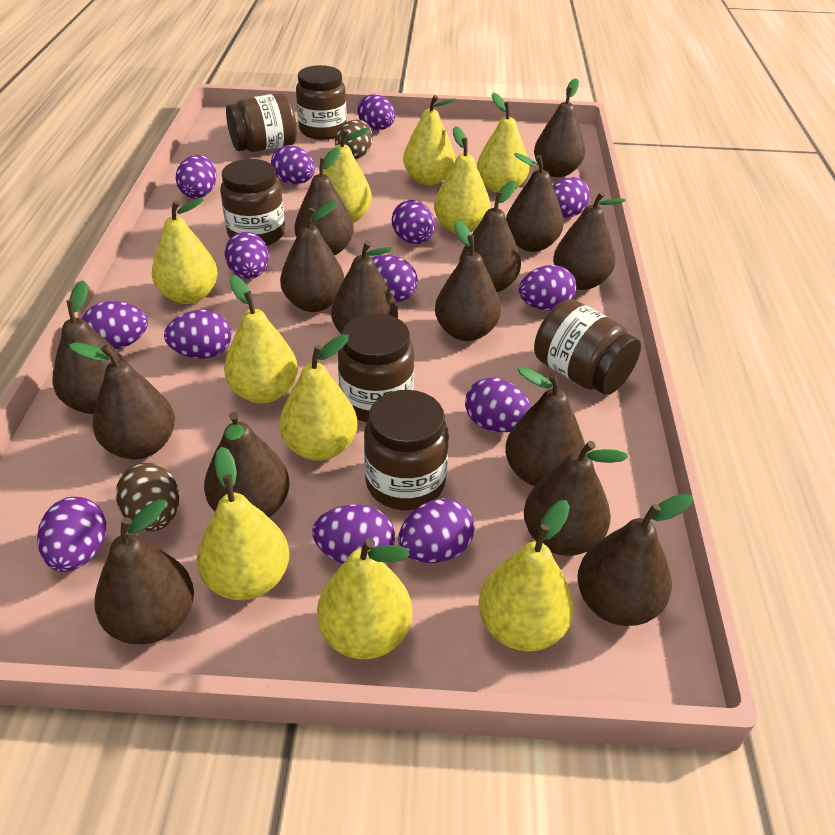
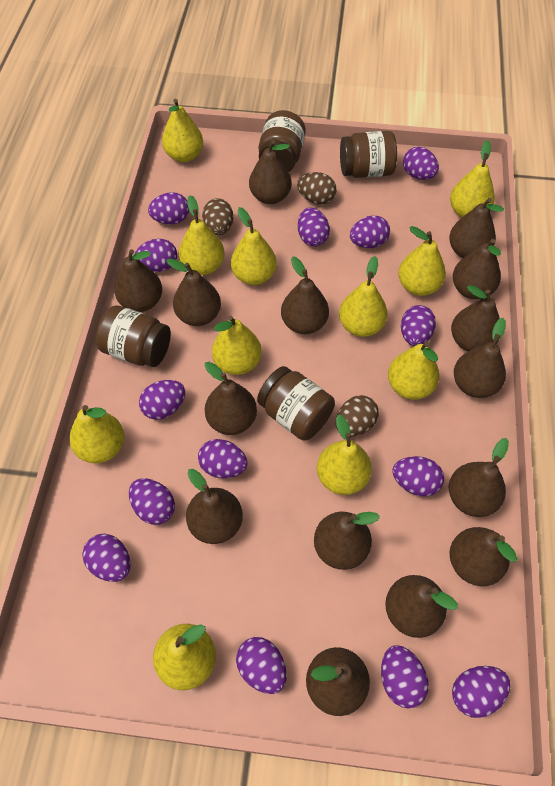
brown egg: 2 -> 3
brown jar: 6 -> 4
yellow pear: 10 -> 11

